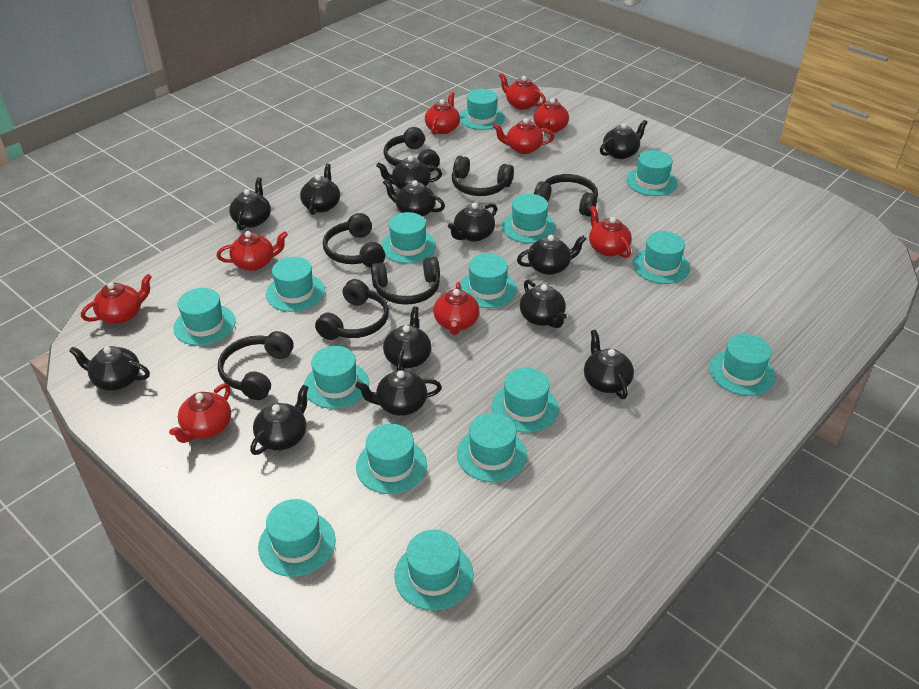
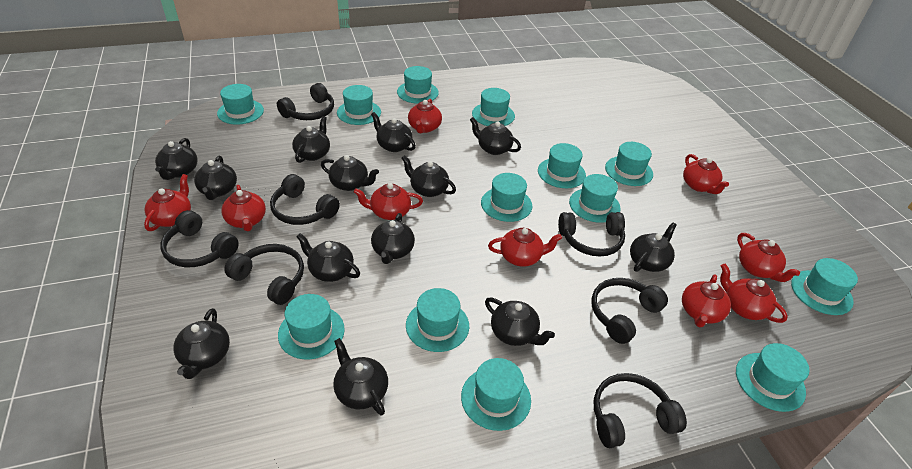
turquoise hat: 15 -> 13

